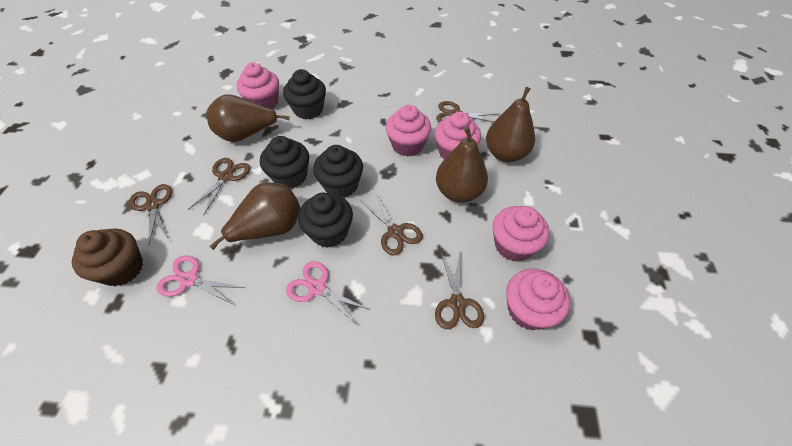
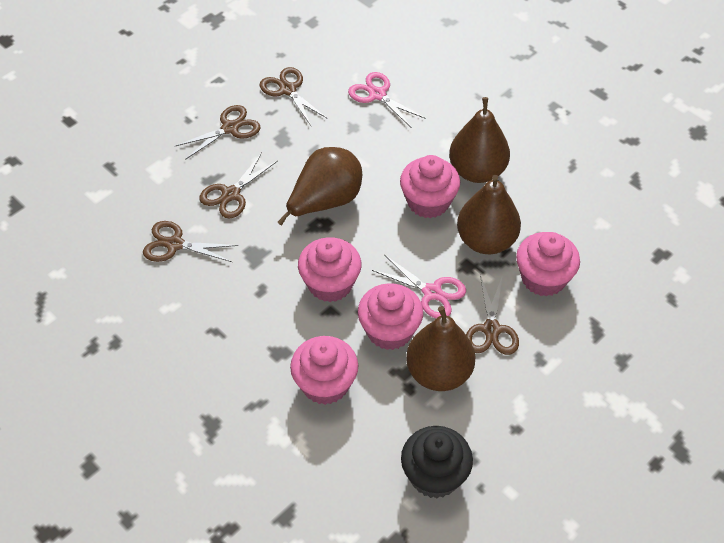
black cupcake: 4 -> 1
brown cupcake: 1 -> 0

